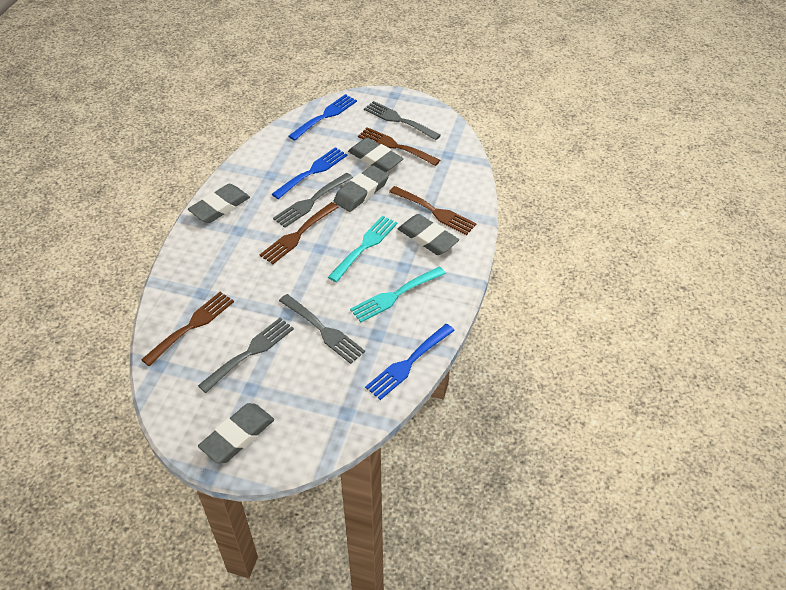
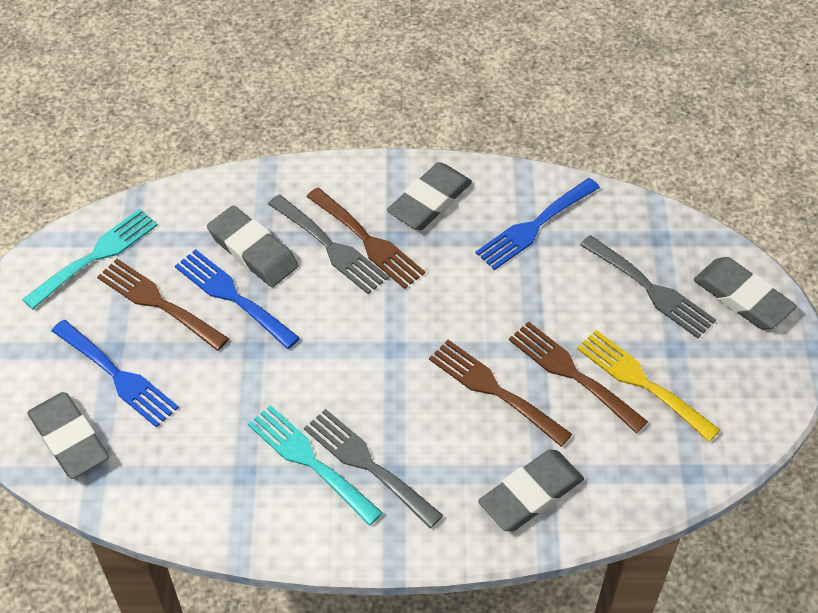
grey fork: 4 -> 3
yellow fork: 0 -> 1

